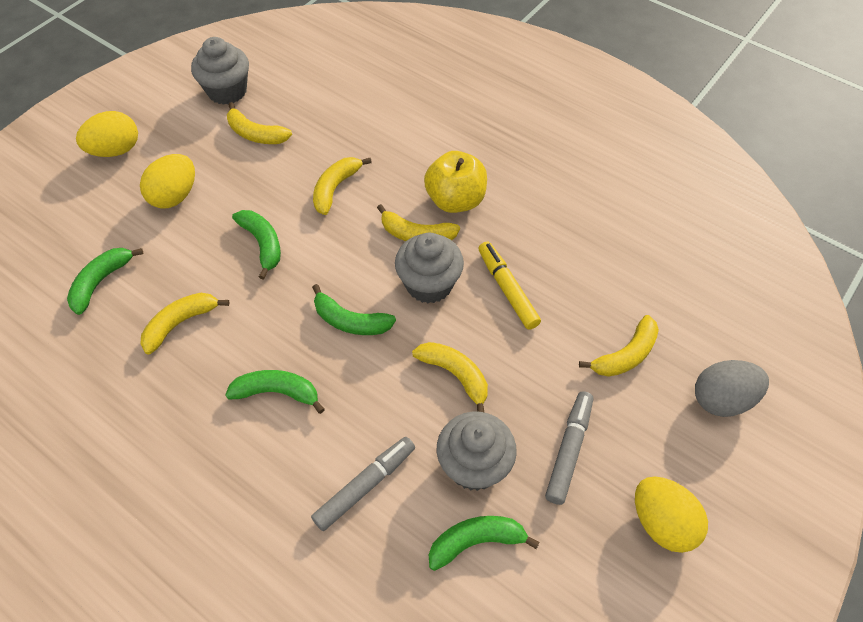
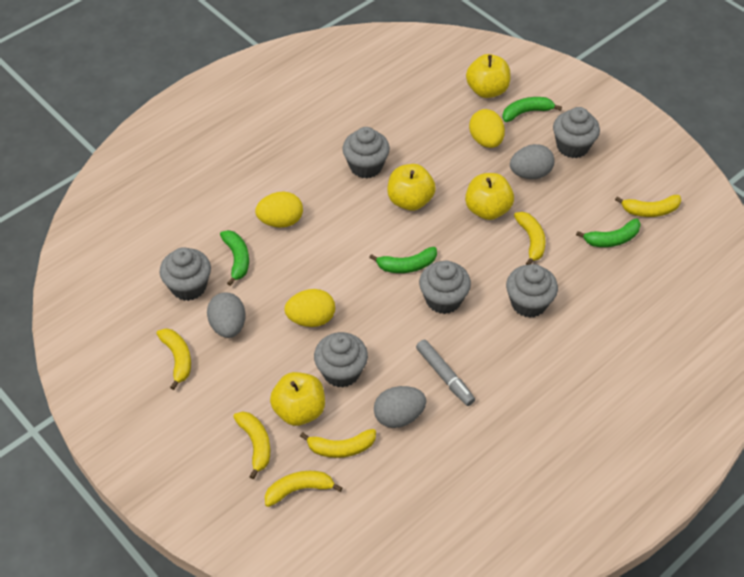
green banana: 5 -> 4
grey cupcake: 3 -> 6
grey egg: 1 -> 3
grey marker: 2 -> 1
yellow apple: 1 -> 4
yellow marker: 1 -> 0

